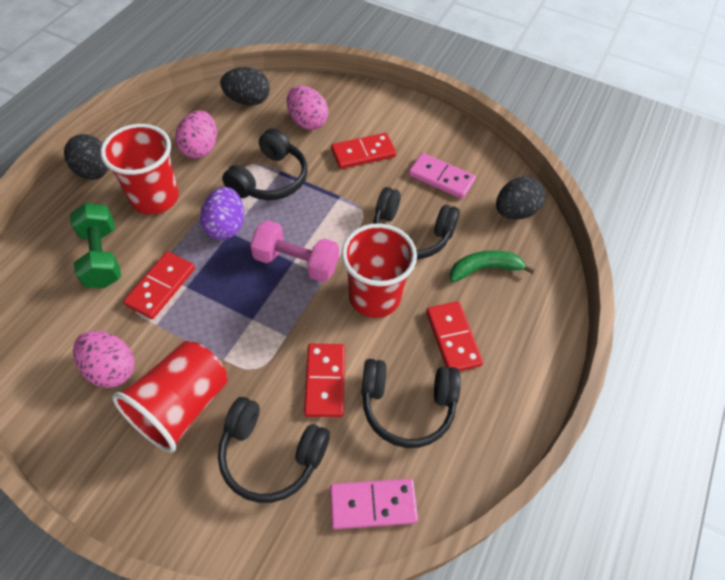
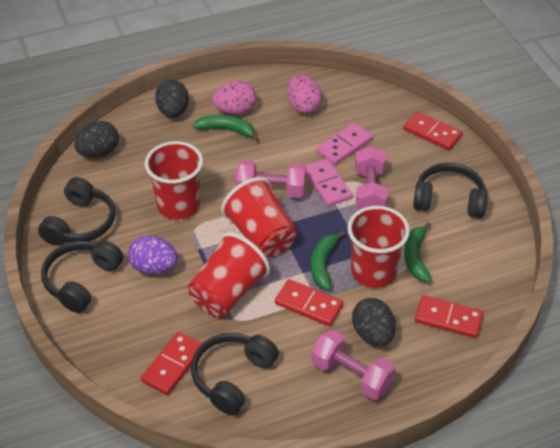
green banana: 1 -> 3
green dumbbell: 1 -> 0
pink dumbbell: 1 -> 3
pink egg: 3 -> 2
red cup: 3 -> 4

